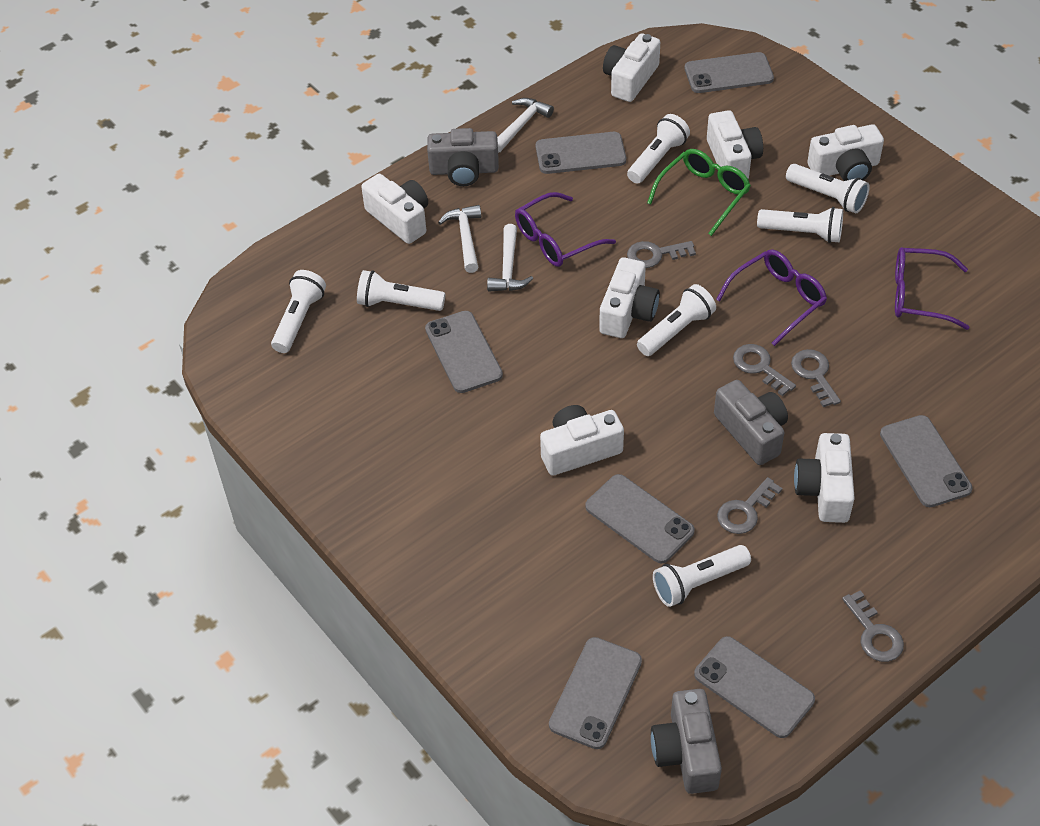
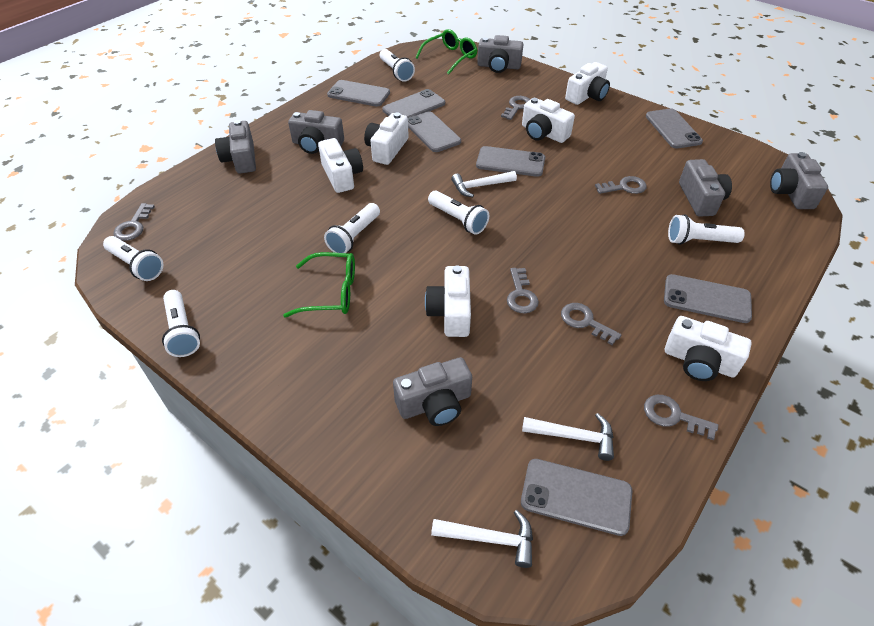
green glasses: 1 -> 2
grey camera: 3 -> 6
grey key: 5 -> 6
purple glasses: 3 -> 0
white camera: 7 -> 6
white flashlight: 7 -> 6

